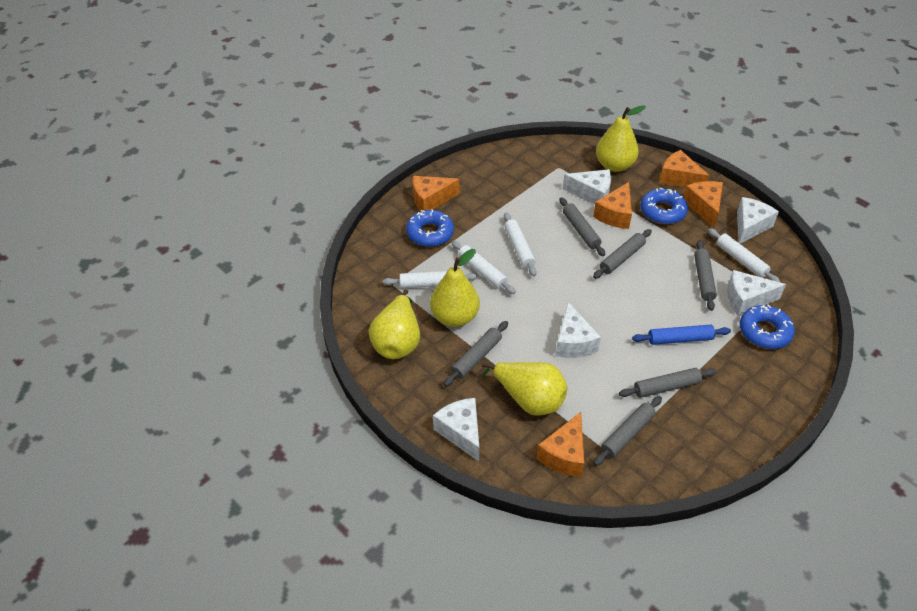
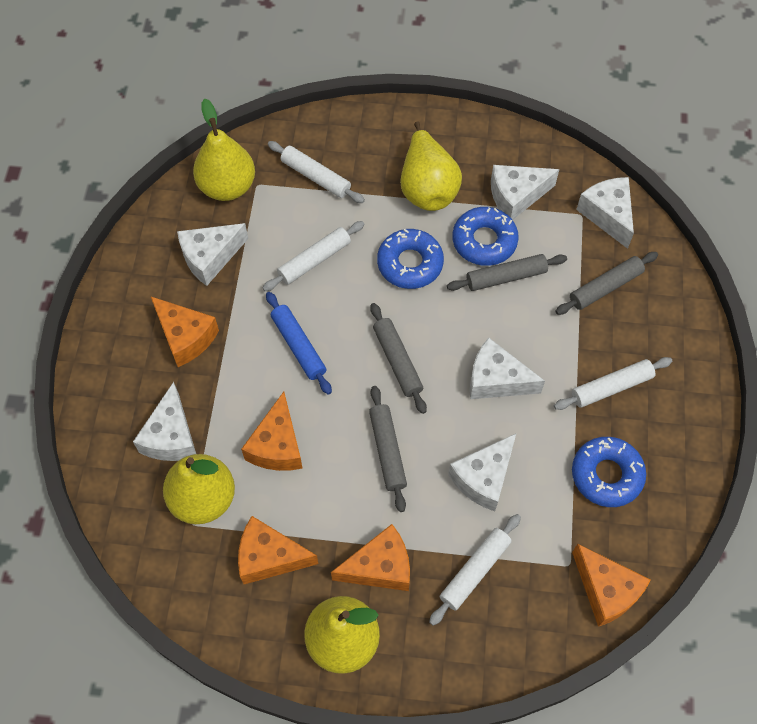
grey rolling pin: 6 -> 4
white cheese: 5 -> 6

